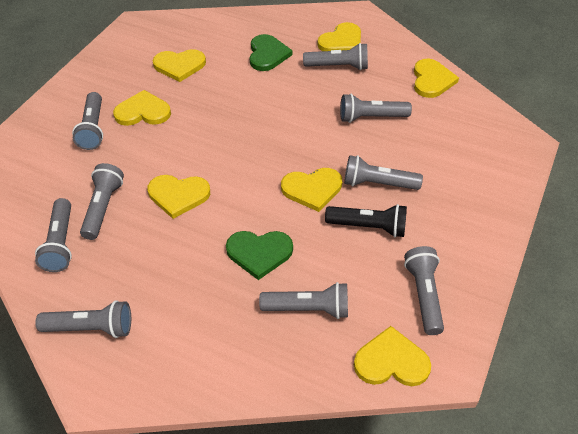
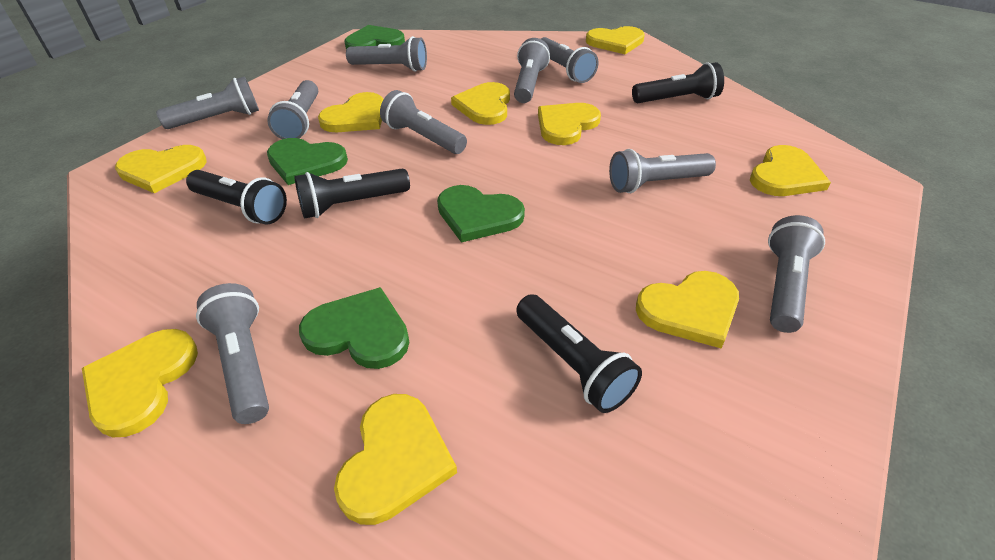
black flashlight: 1 -> 4
green heart: 2 -> 4
yellow heart: 7 -> 9

